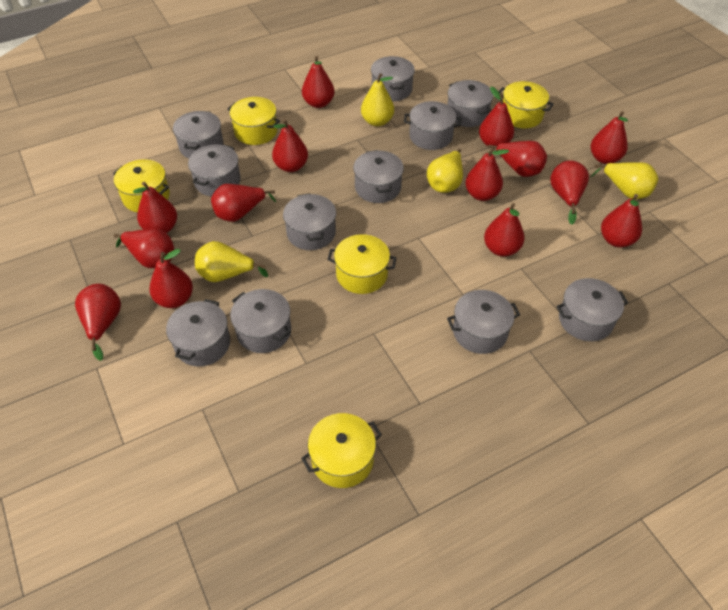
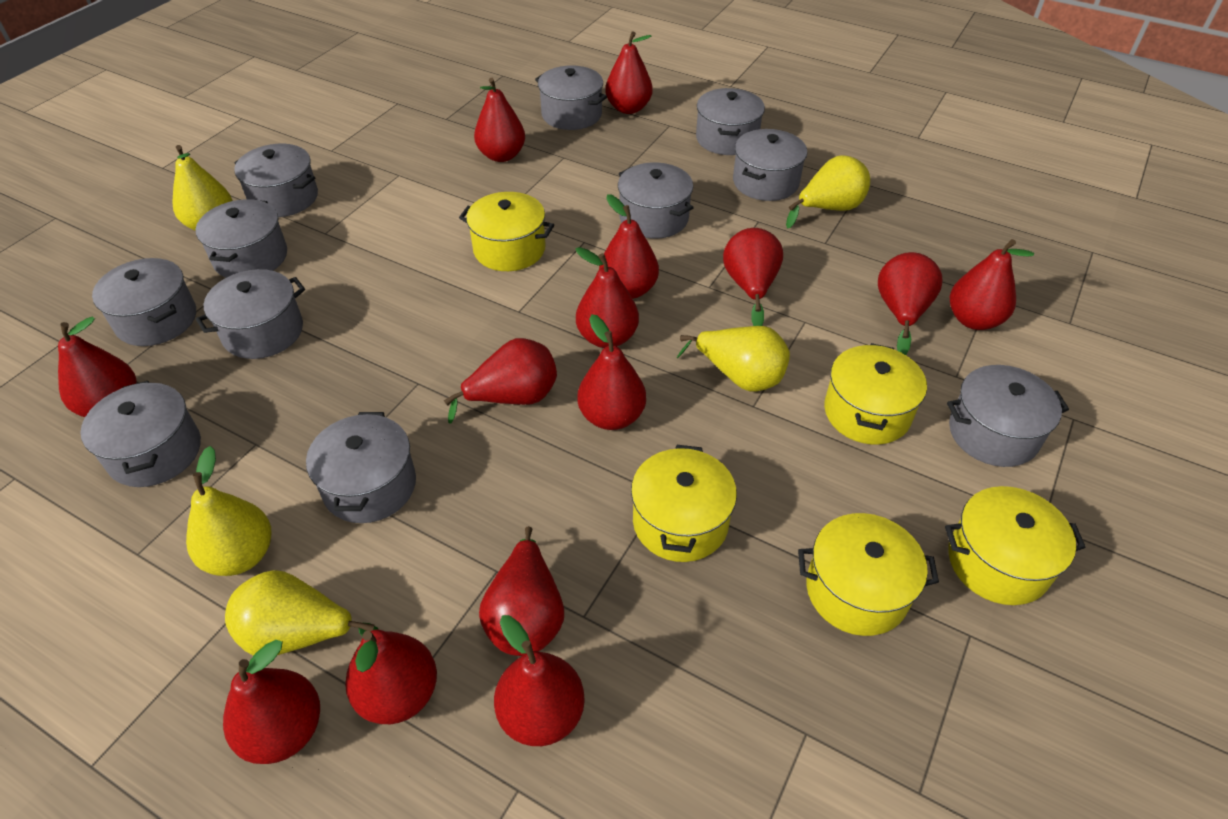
yellow pear: 4 -> 5

